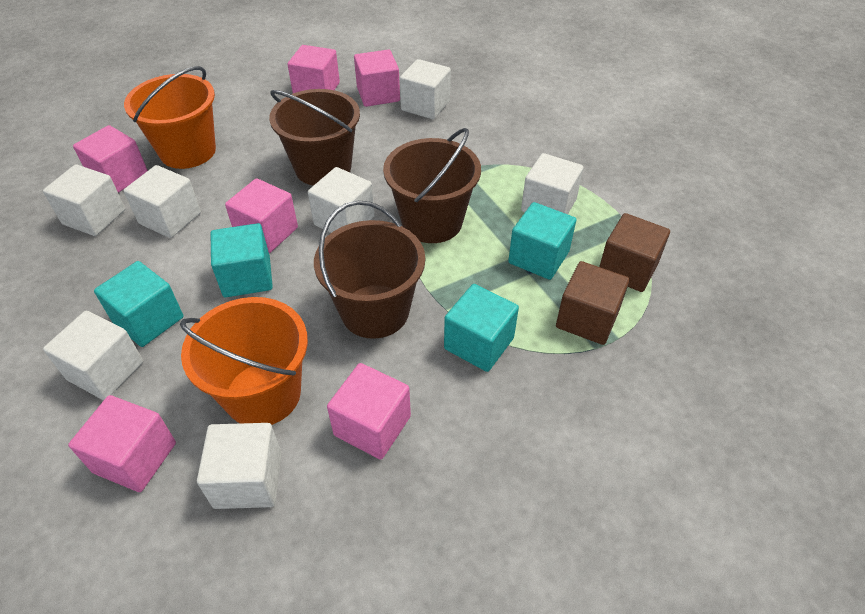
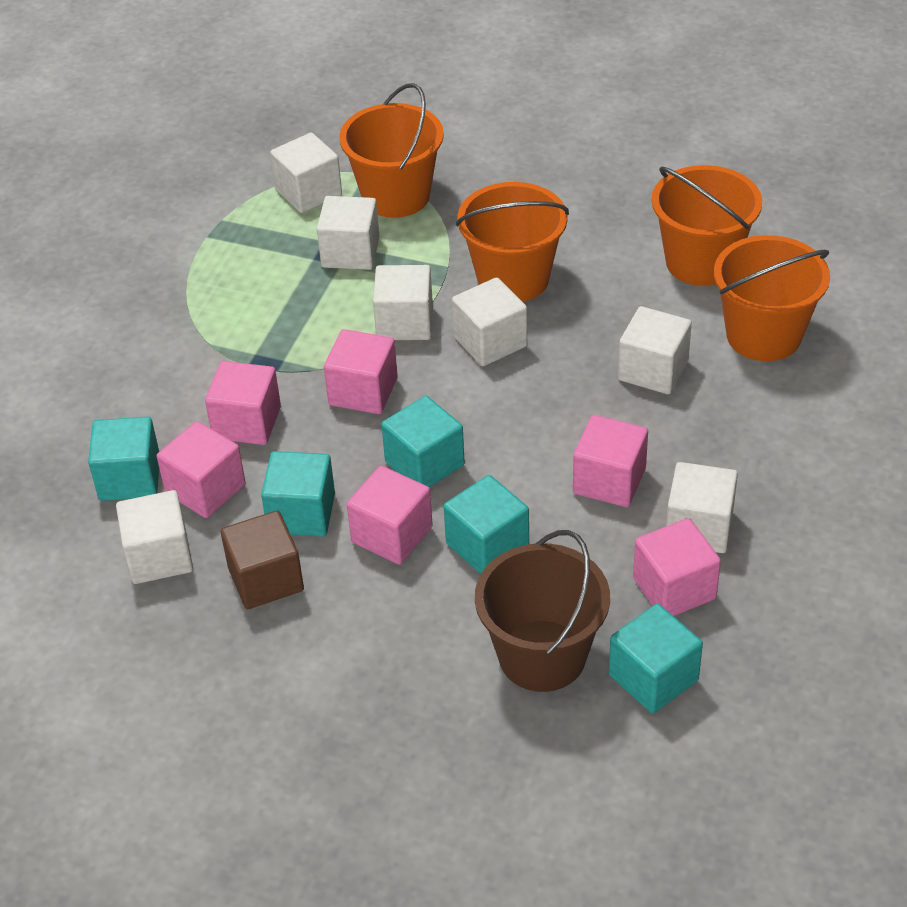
brown bucket: 3 -> 1
brown cube: 2 -> 1
orange bucket: 2 -> 4
turquoise cube: 4 -> 5

